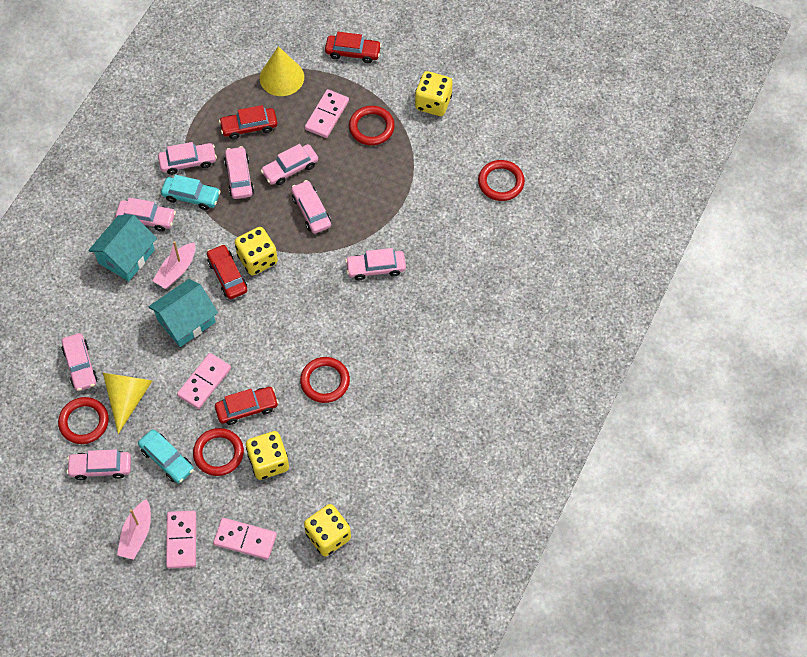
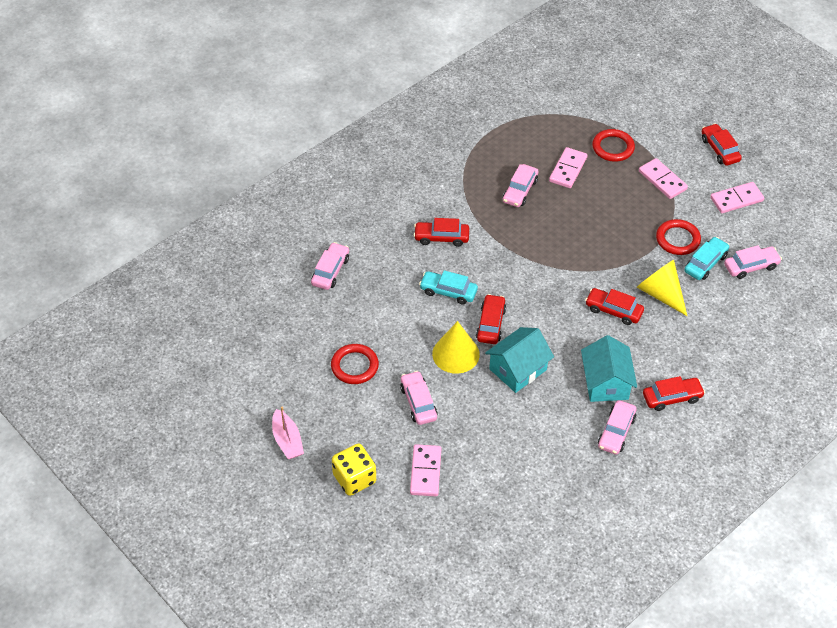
pink boat: 2 -> 1
pink car: 8 -> 5
red car: 4 -> 5
red ring: 5 -> 3
yellow dice: 4 -> 1

